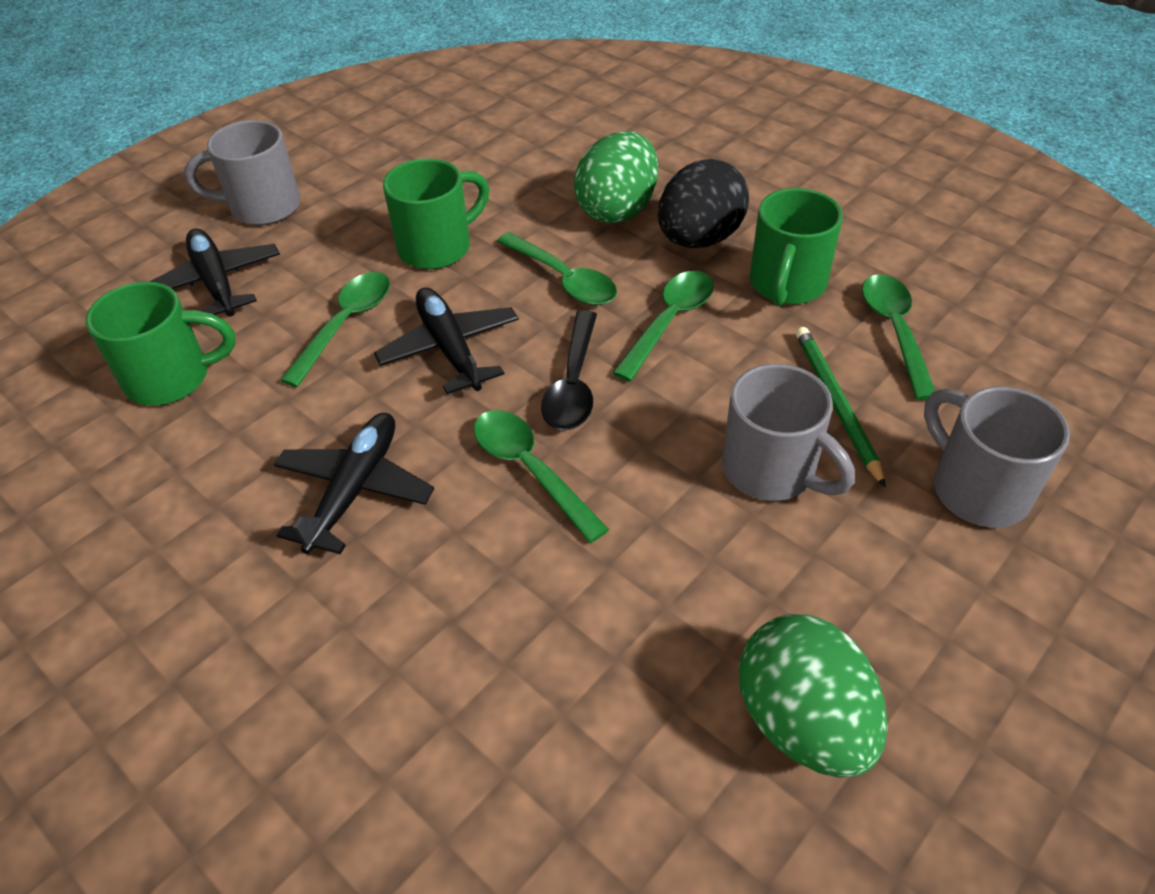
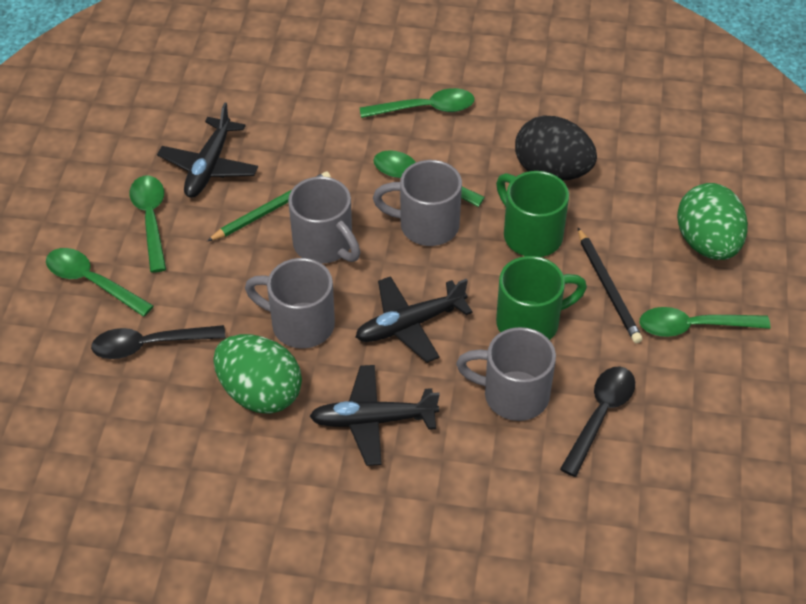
black pencil: 0 -> 1
black spoon: 1 -> 2
green mug: 3 -> 2
grey mug: 3 -> 4

